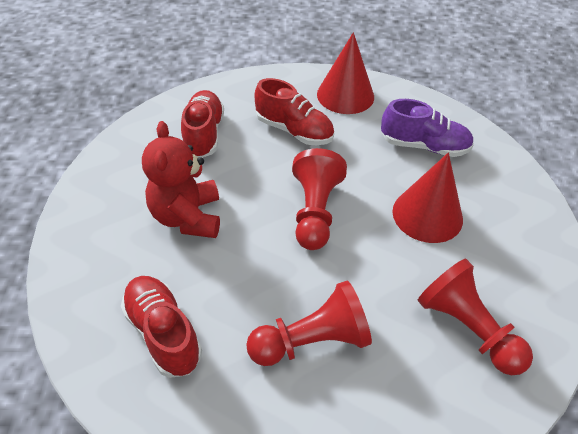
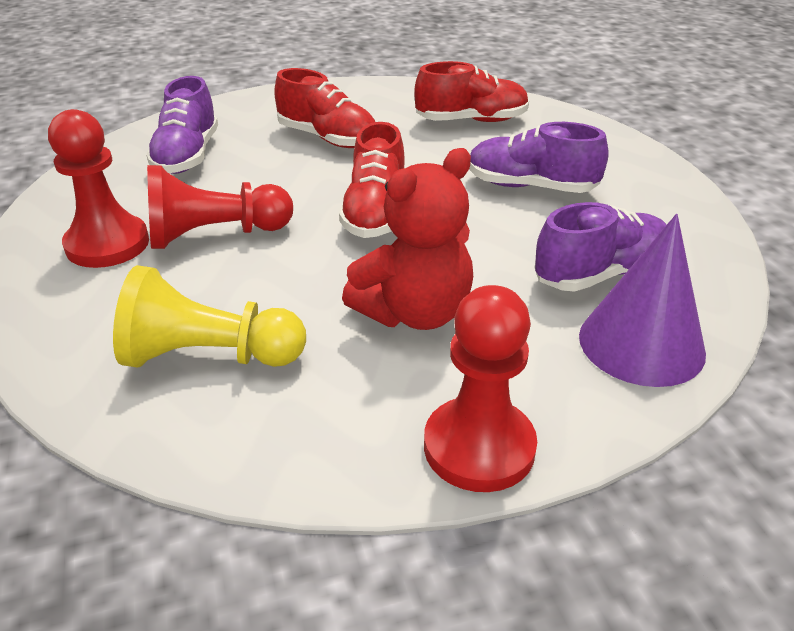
purple cone: 0 -> 1
purple shoe: 1 -> 3
red cone: 2 -> 0
yellow pawn: 0 -> 1

